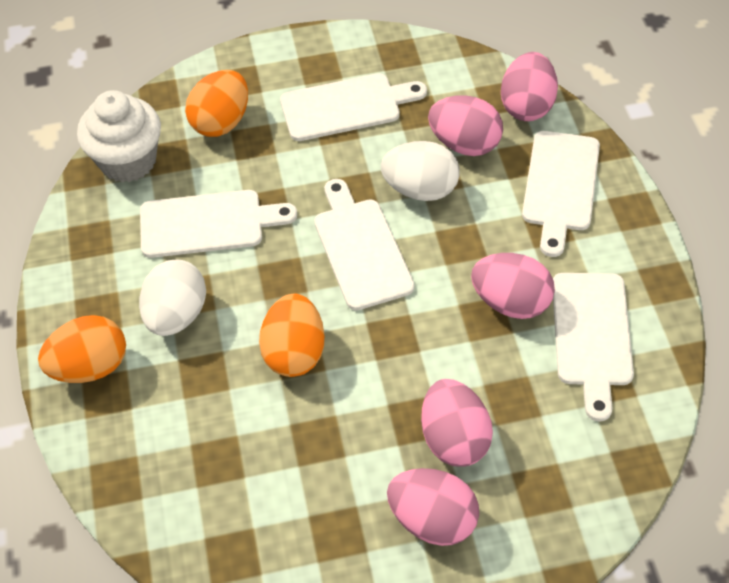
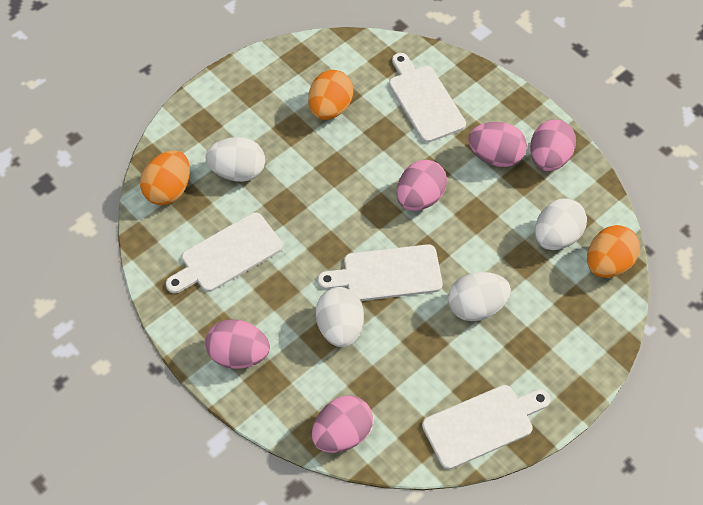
white cupcake: 1 -> 0
white cutting board: 5 -> 4
white egg: 2 -> 4

